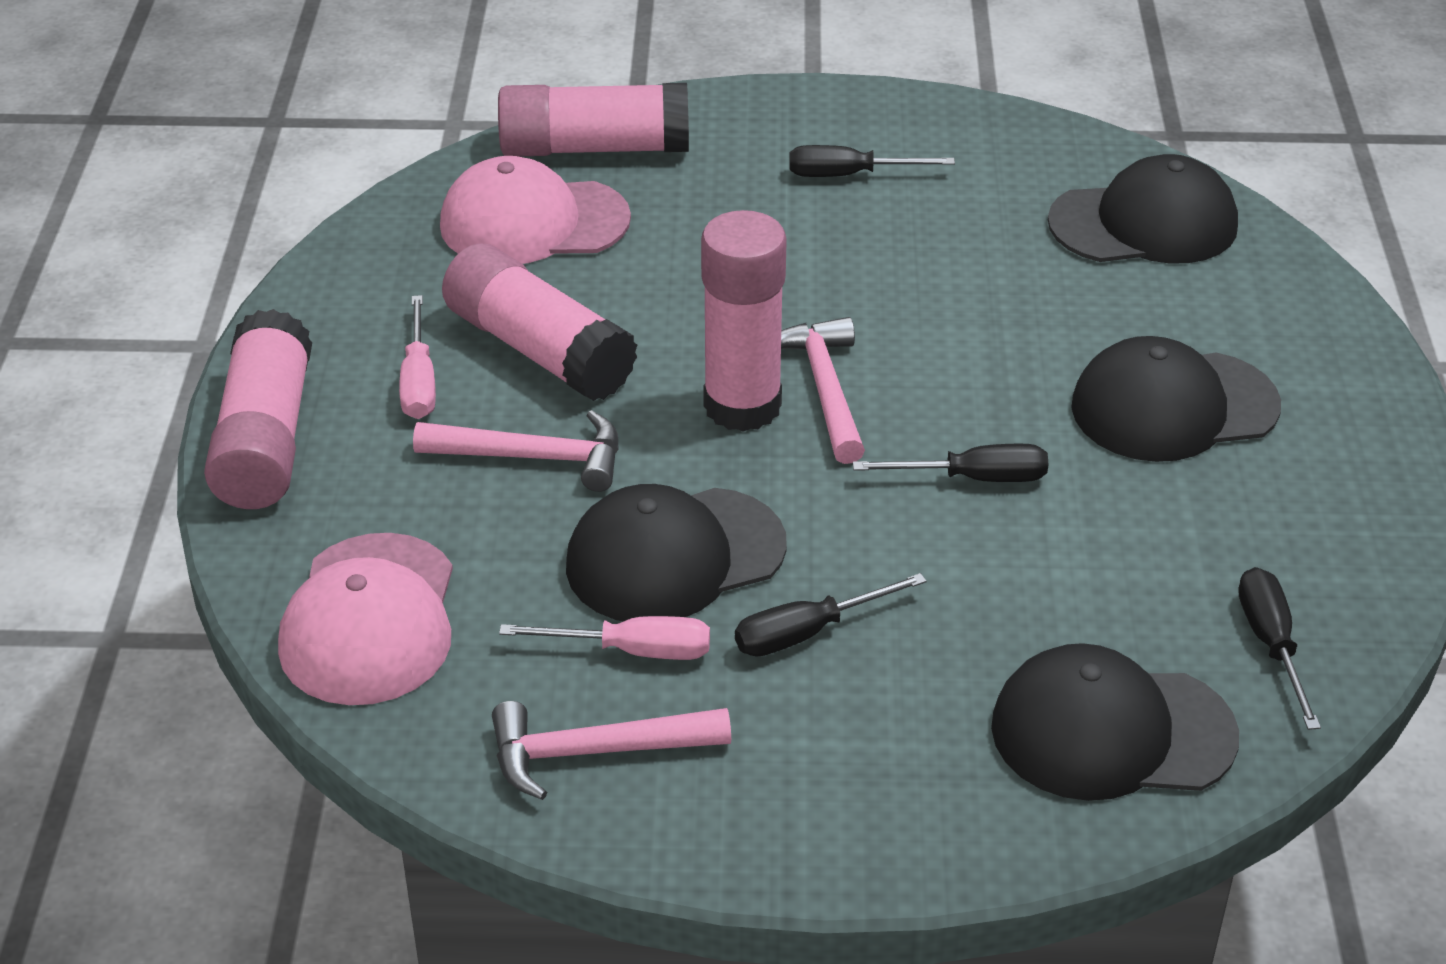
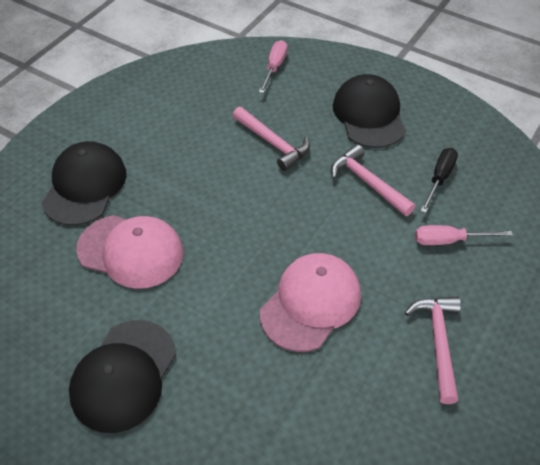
black cap: 4 -> 3
black screwdriver: 4 -> 1
pink glue stick: 4 -> 0

